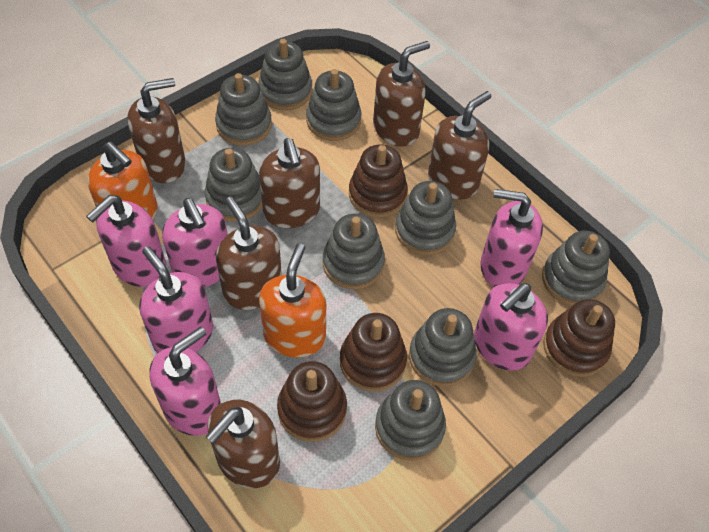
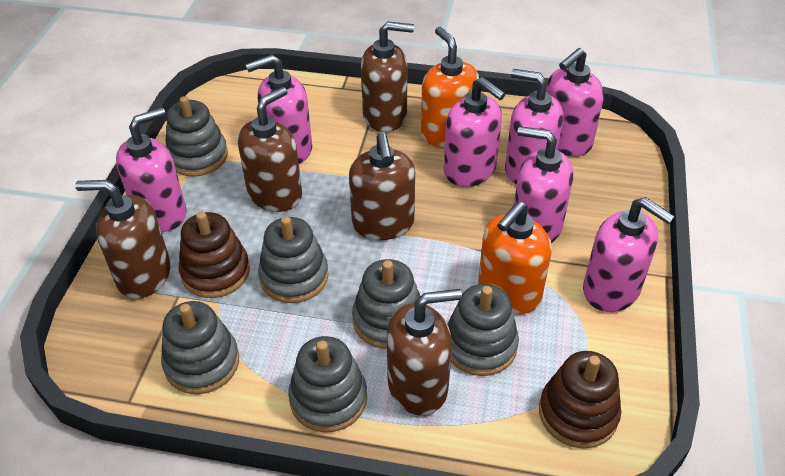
brown soap dispenser: 6 -> 5
brown stacking toy: 4 -> 2
grey stacking toy: 9 -> 6
pink soap dispenser: 6 -> 7

